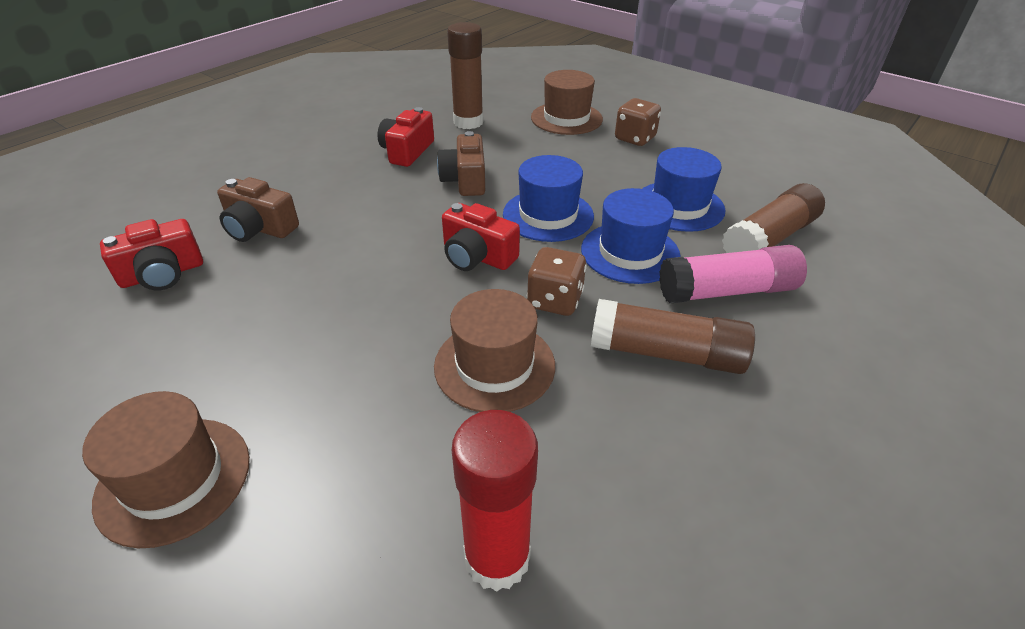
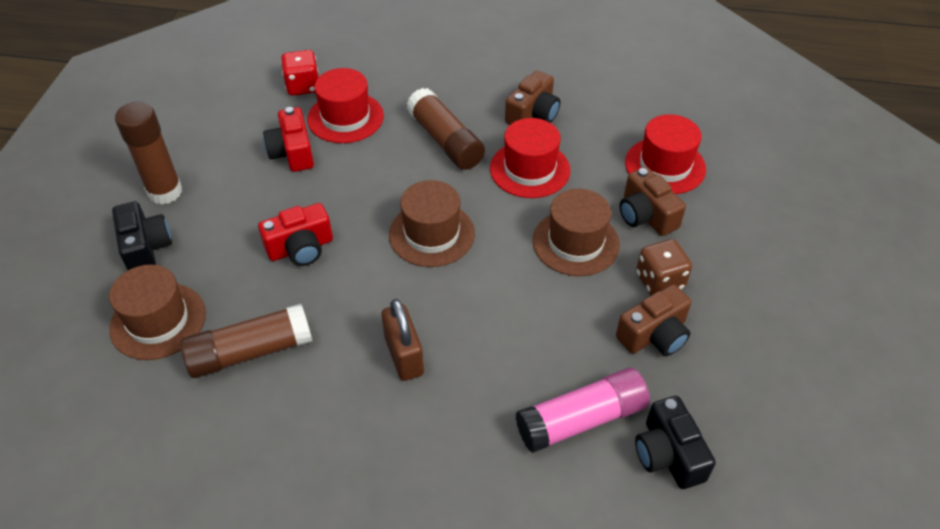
black camera: 0 -> 2
blue hat: 3 -> 0
brown camera: 2 -> 3
brown dice: 2 -> 1
brown padlock: 0 -> 1
red camera: 3 -> 2
red dice: 0 -> 1
red glue stick: 1 -> 0
red hat: 0 -> 3

